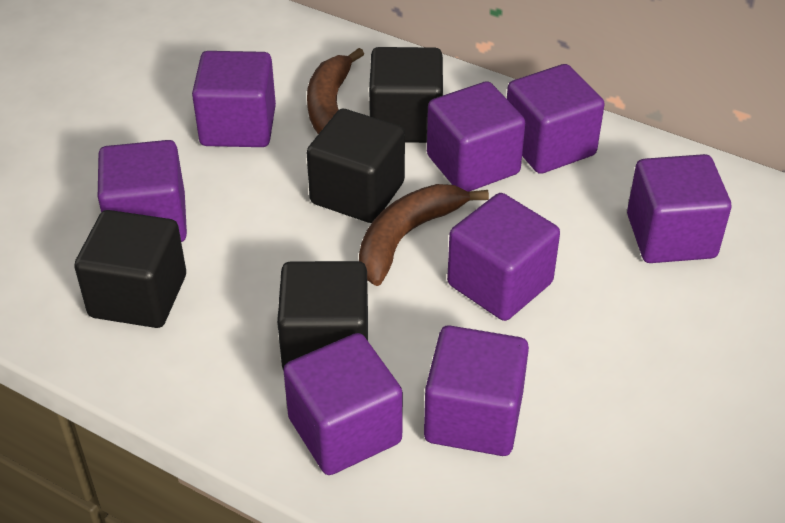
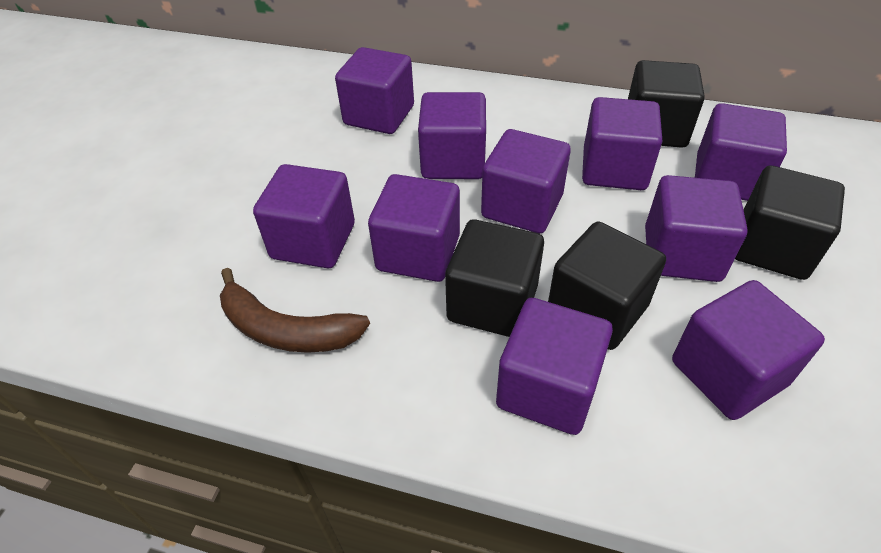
brown banana: 2 -> 1
purple cube: 8 -> 10

